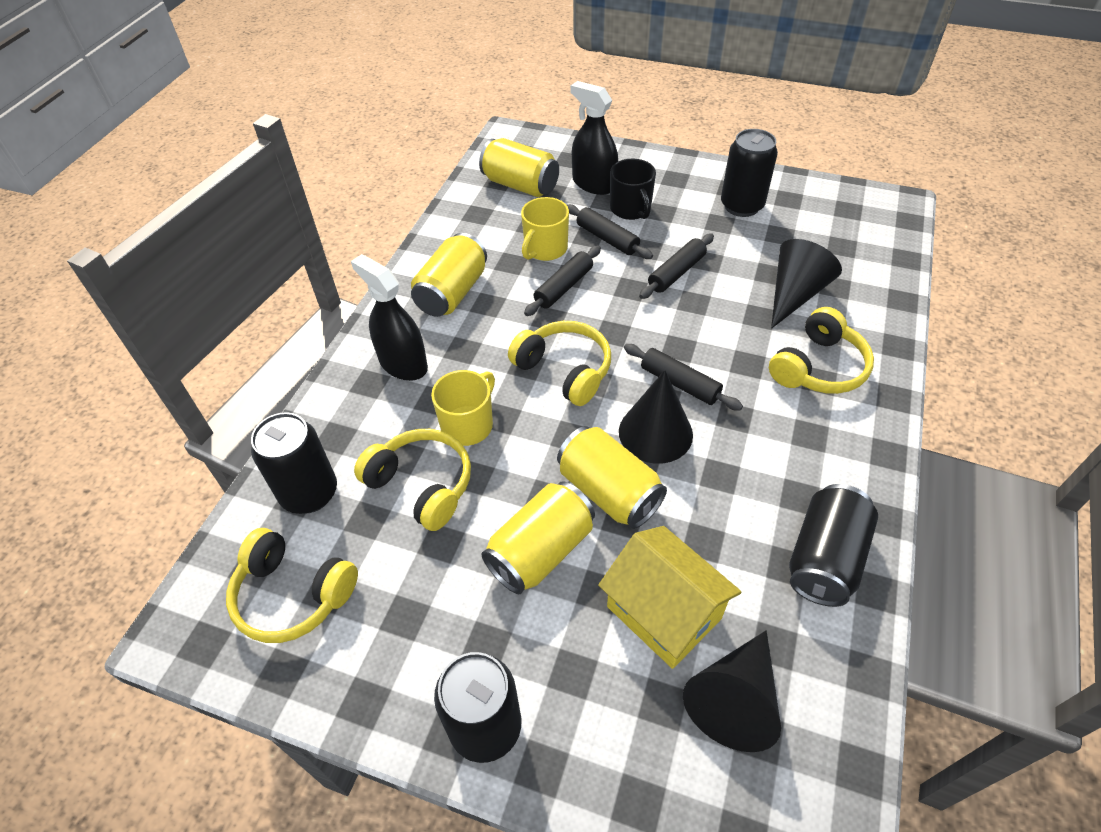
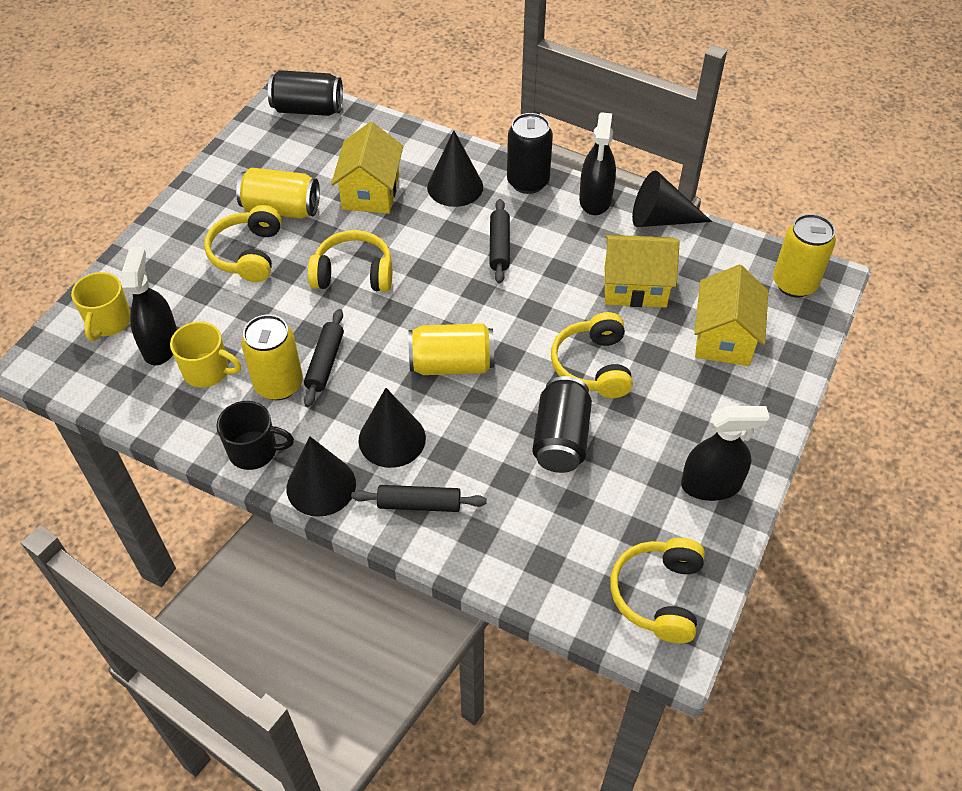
black can: 4 -> 3
black cone: 3 -> 4
black rolling pin: 4 -> 3
black spray bottle: 2 -> 3
yellow house: 1 -> 3

